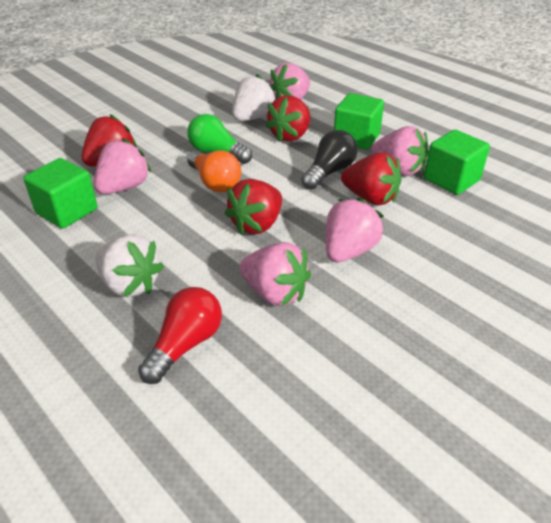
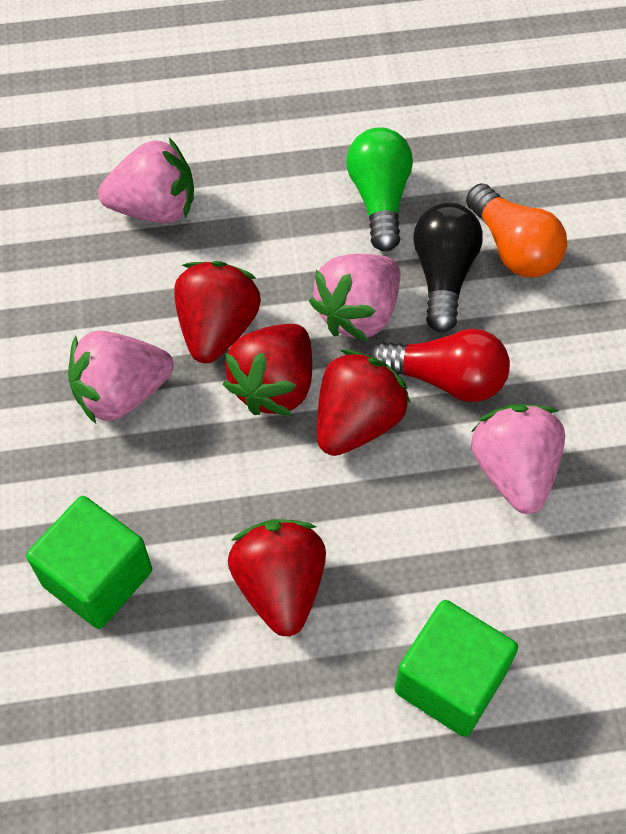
green cube: 3 -> 2
pink strawberry: 5 -> 4
white strawberry: 2 -> 0

